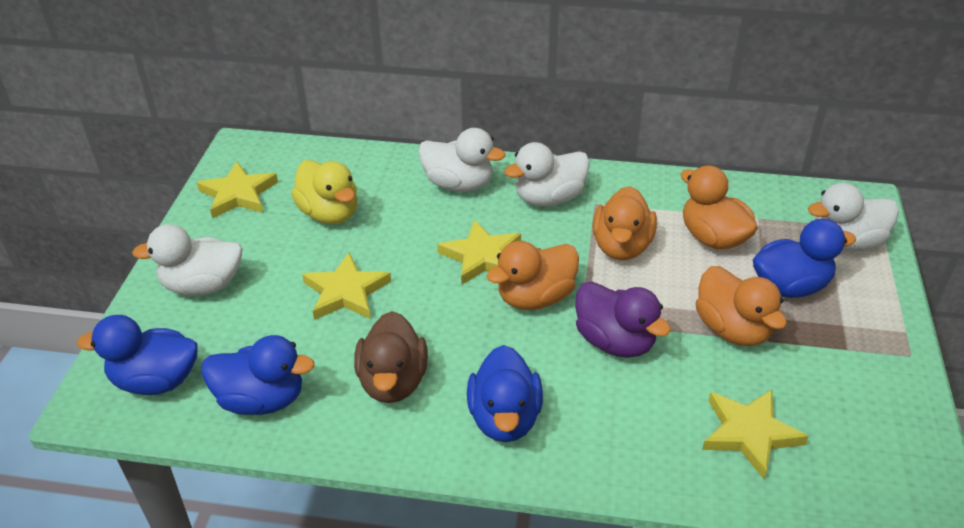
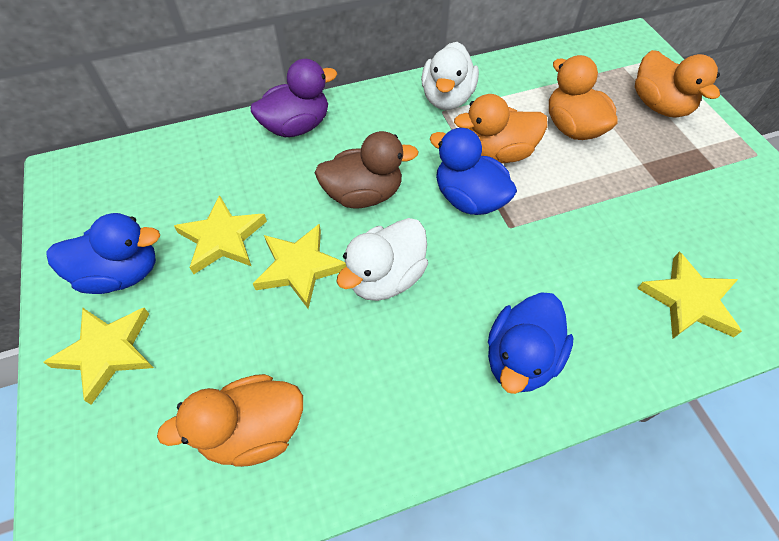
blue duck: 4 -> 3
white duck: 4 -> 2
yellow duck: 1 -> 0

